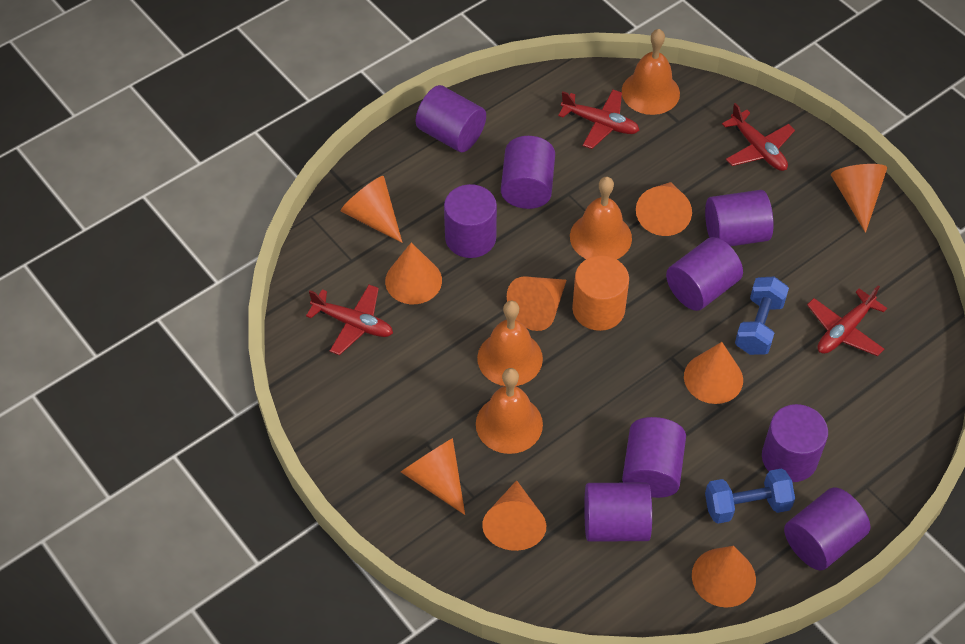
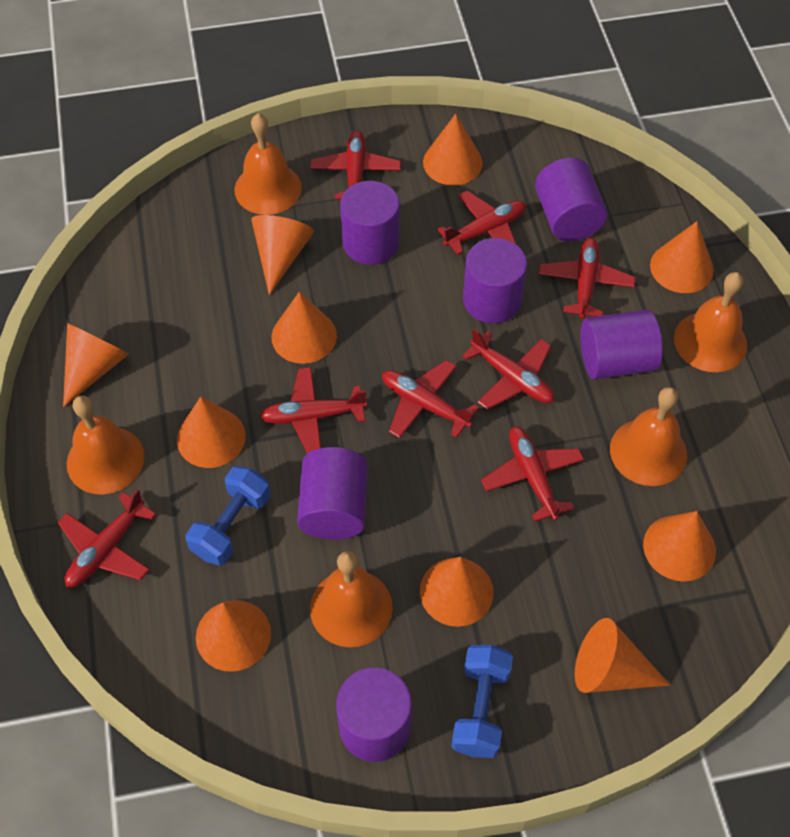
orange bell: 4 -> 5
orange cone: 9 -> 10
orange cylinder: 1 -> 0
purple cylinder: 9 -> 6
red plane: 4 -> 8

